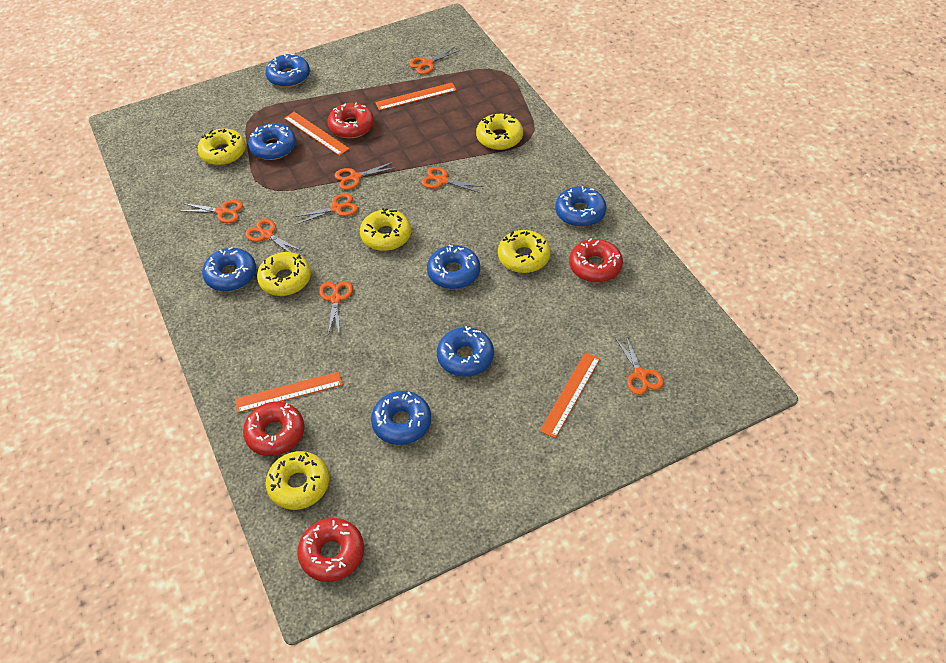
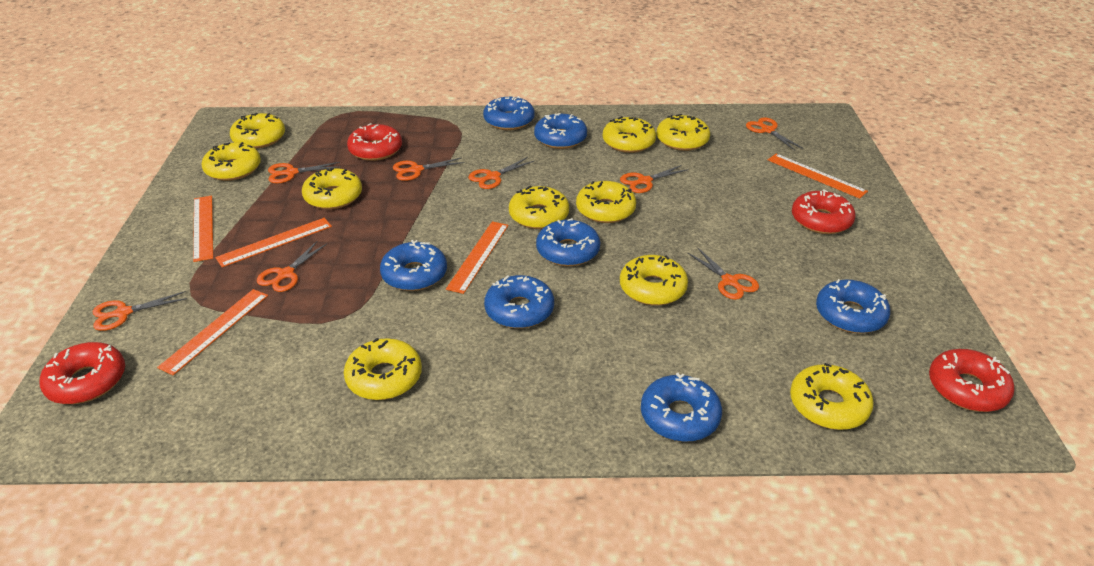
orange ruler: 4 -> 5
yellow donut: 6 -> 10

